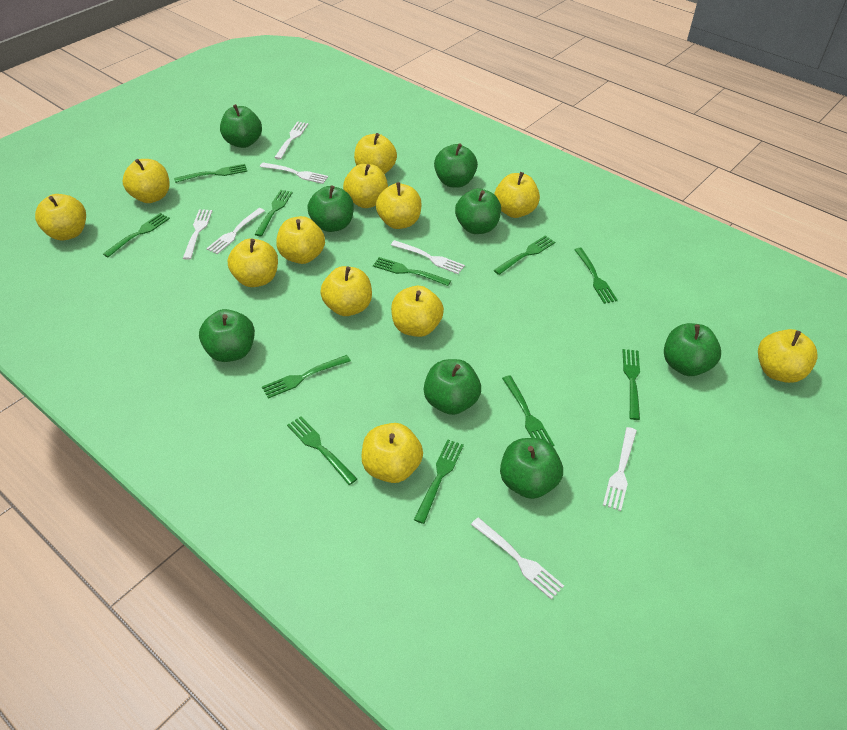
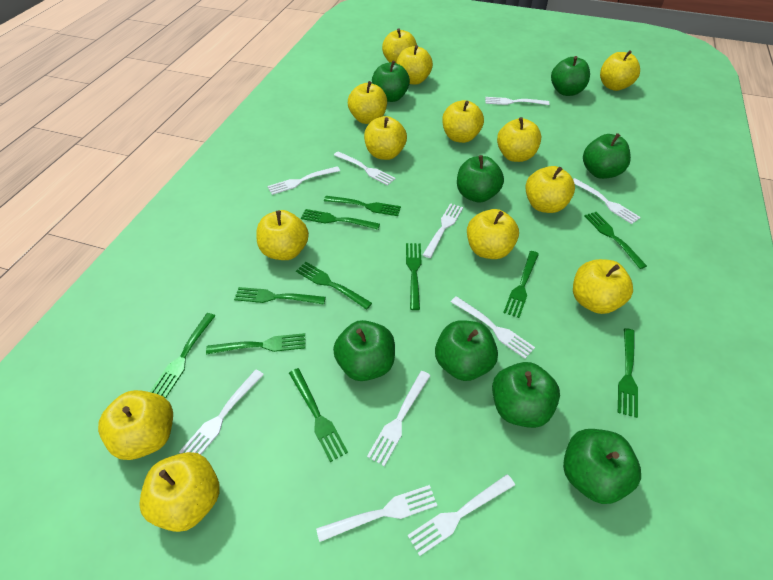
white fork: 7 -> 10
yellow apple: 12 -> 13

